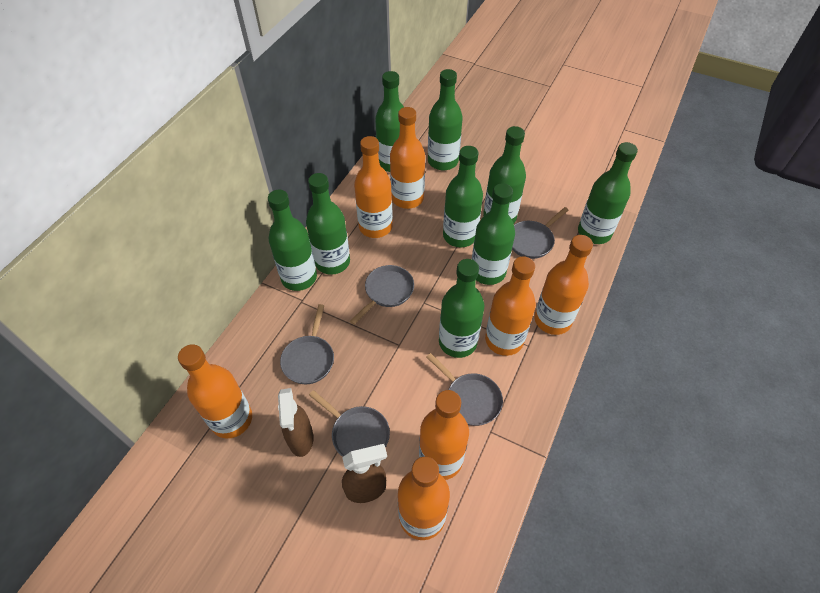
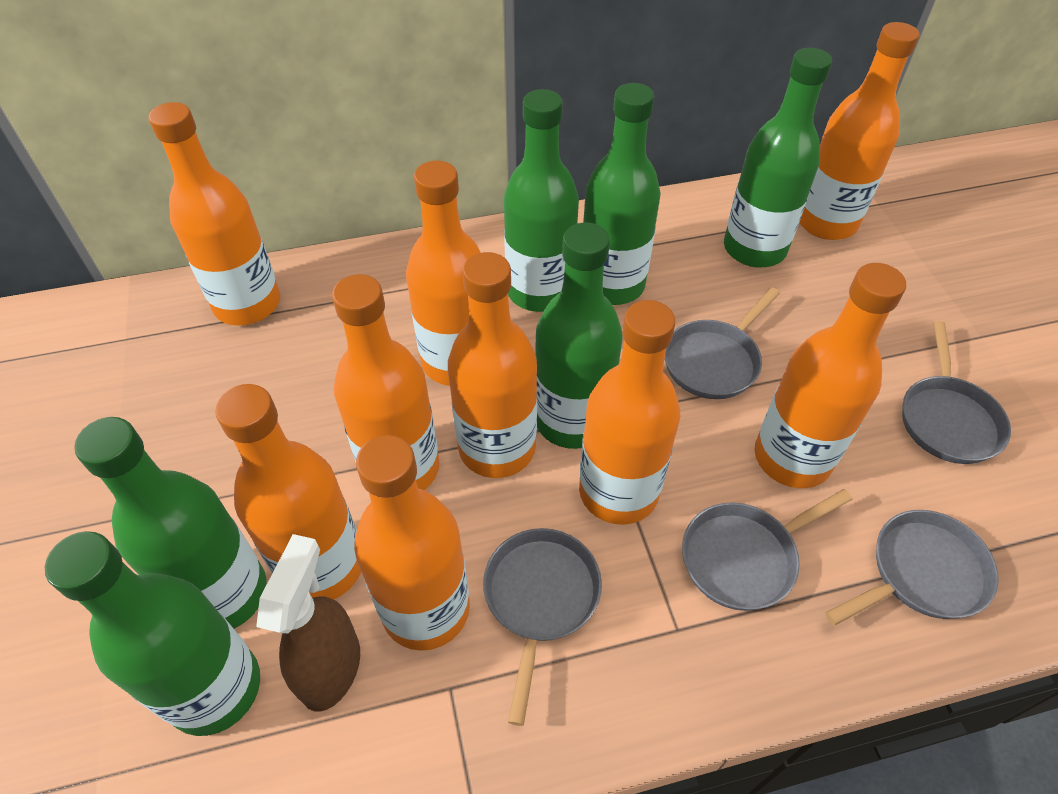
brown spray bottle: 2 -> 1
green bottle: 9 -> 6
orange bottle: 7 -> 9

